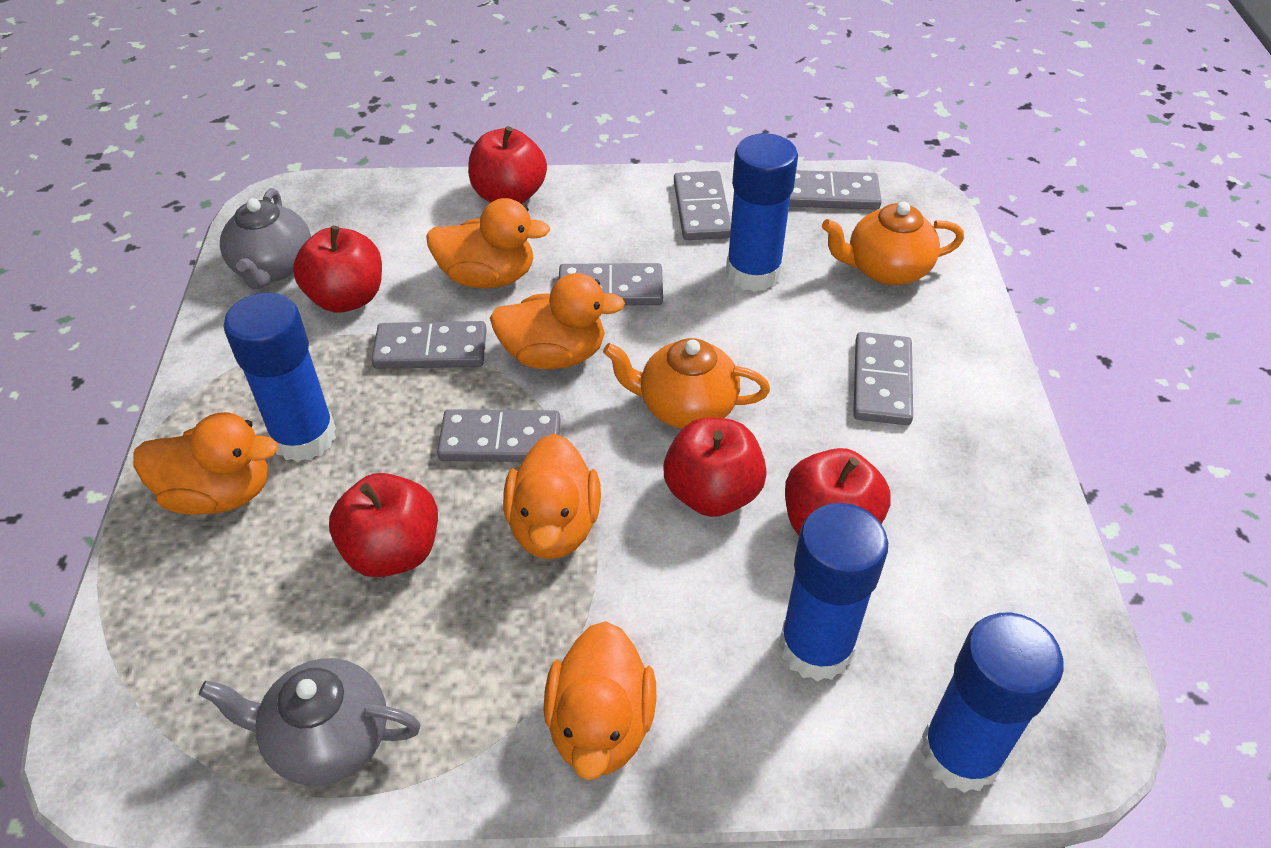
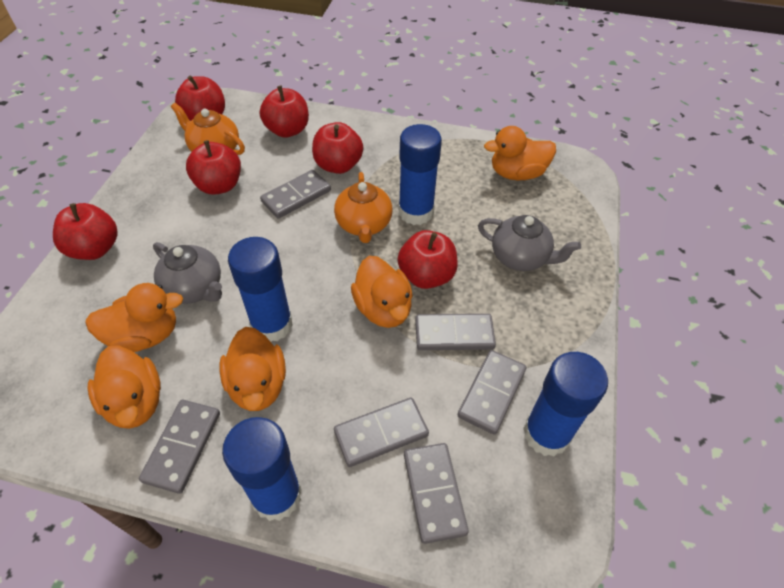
red apple: 5 -> 6

